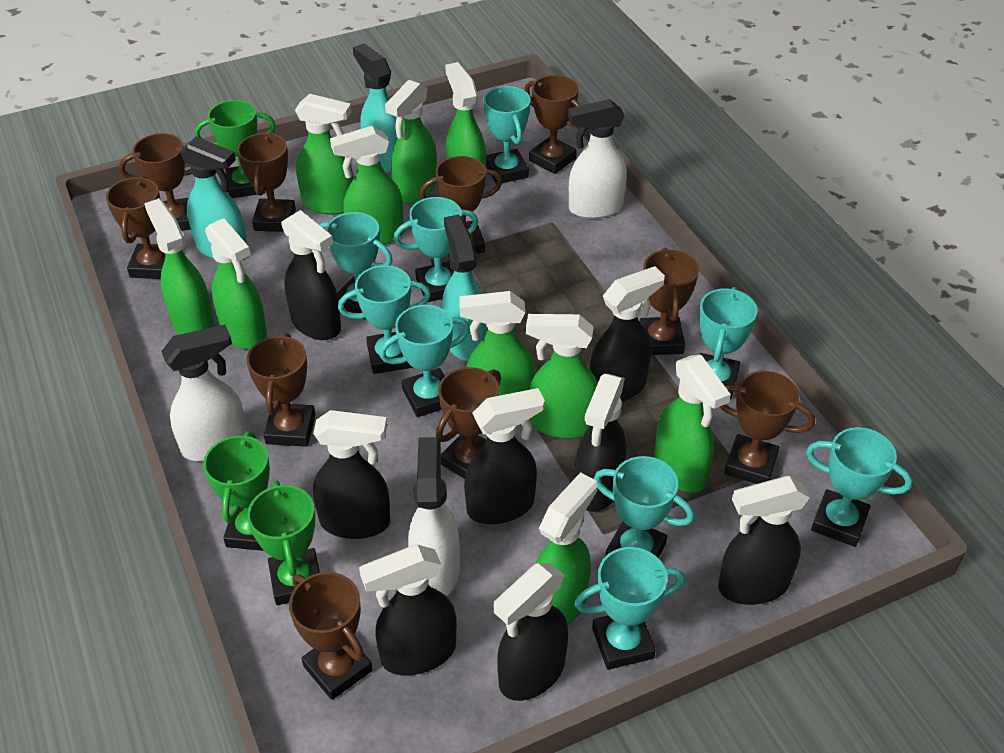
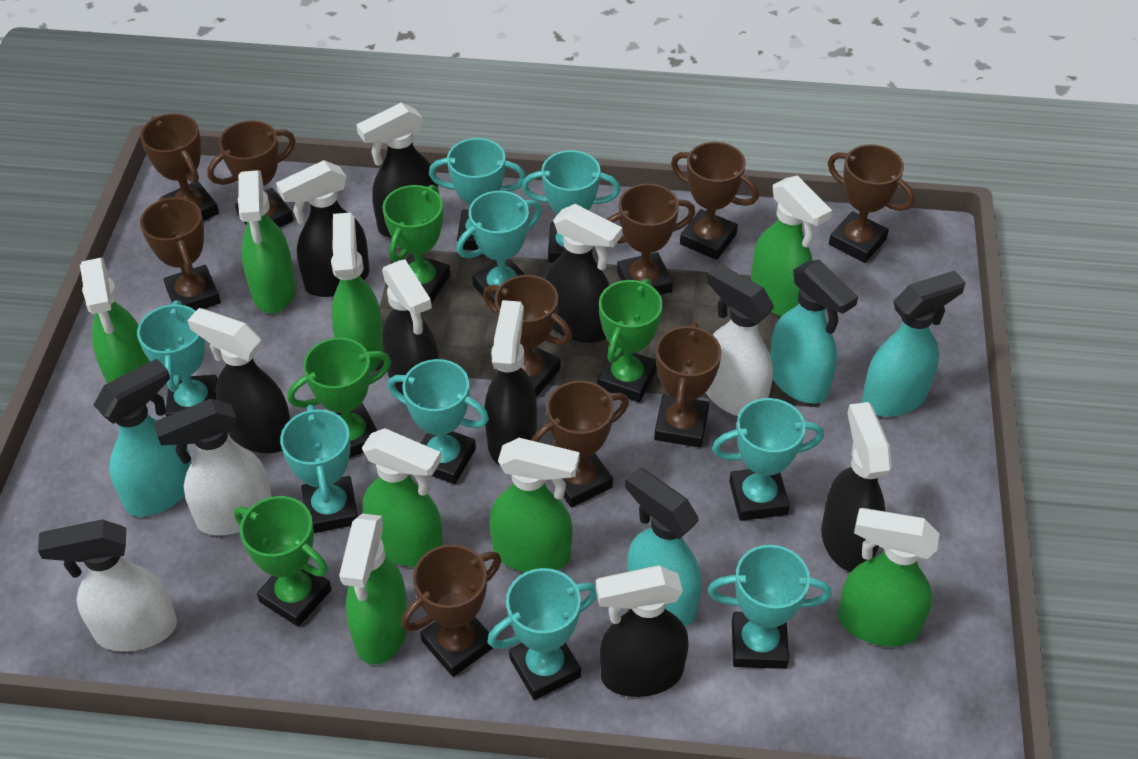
green spray bottle: 10 -> 8
green trophy: 3 -> 4
turquoise spray bottle: 3 -> 4

